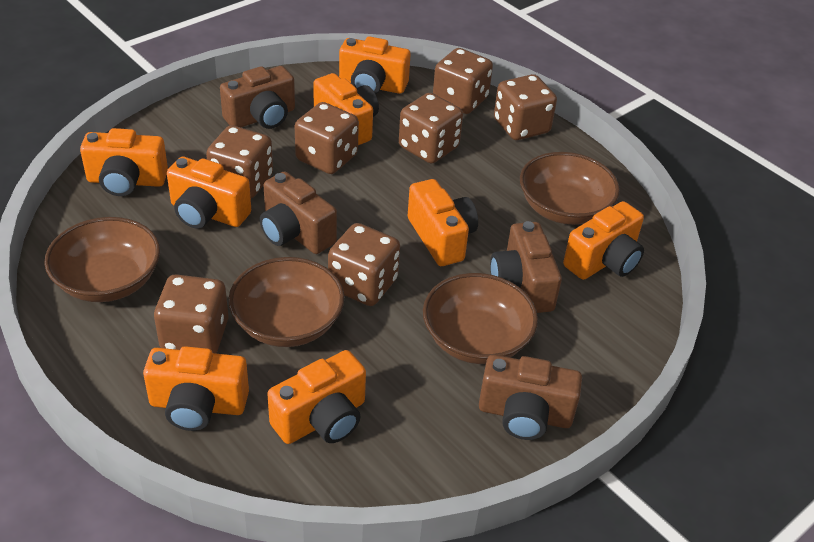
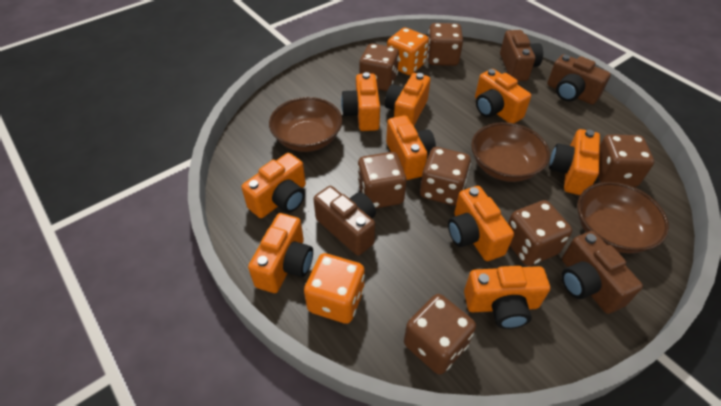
brown bowl: 4 -> 3
orange camera: 8 -> 9
orange dice: 0 -> 2

